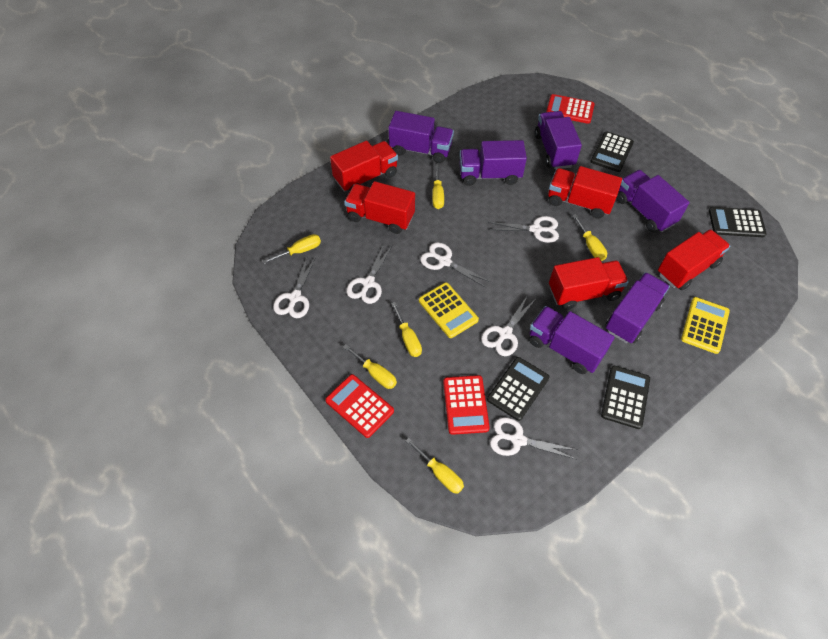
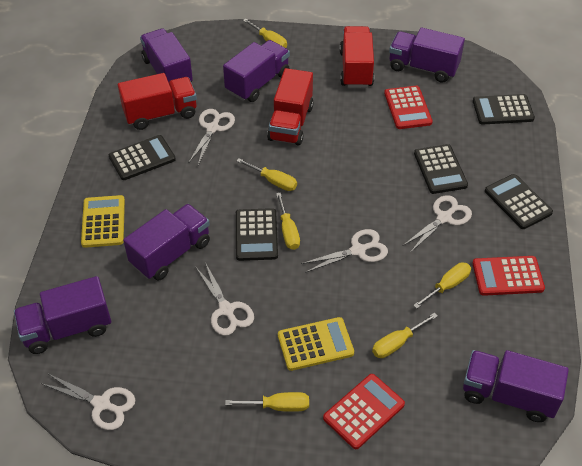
black calculator: 4 -> 5
red truck: 5 -> 3
white scissors: 6 -> 5

